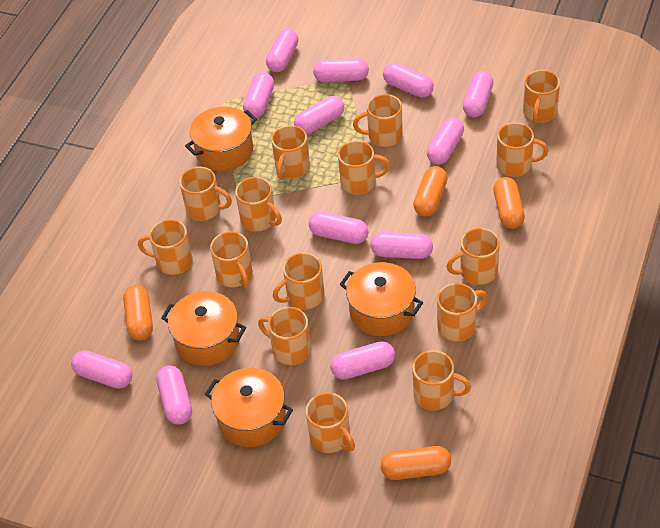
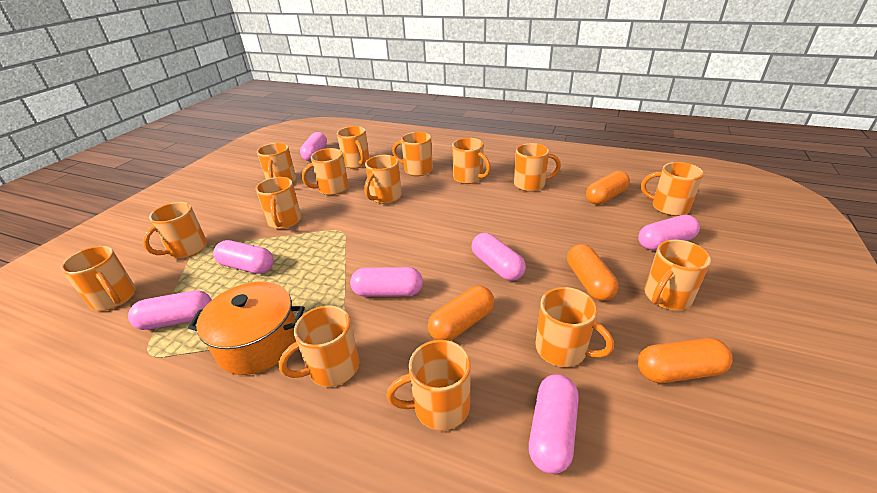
orange pot: 4 -> 1
pink capsule: 12 -> 7

